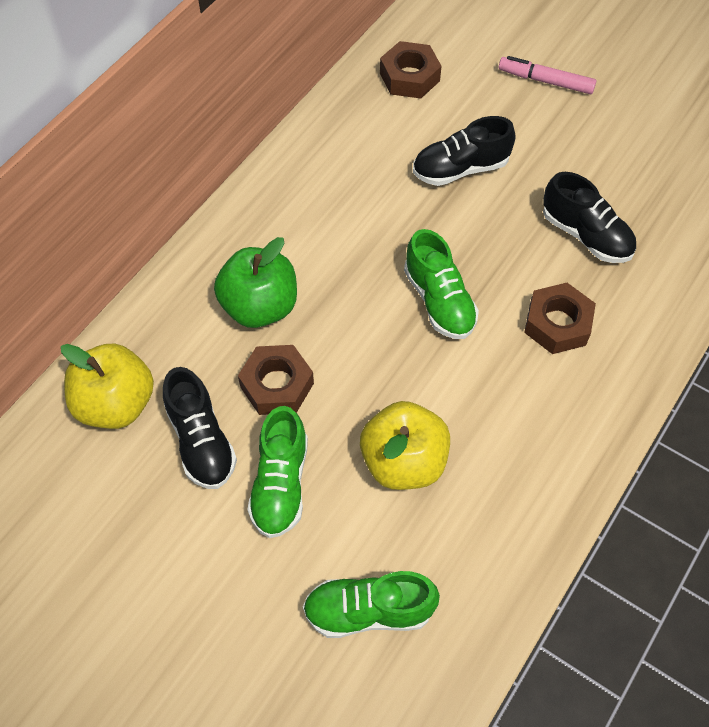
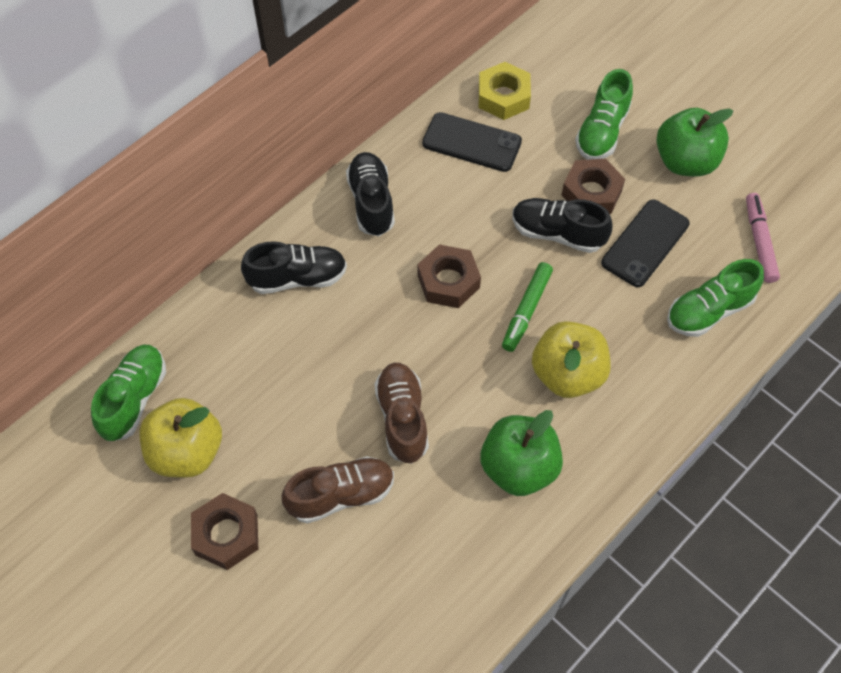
black phone: 0 -> 2
brown shoe: 0 -> 2
green apple: 1 -> 2
green marker: 0 -> 1
yellow nut: 0 -> 1

